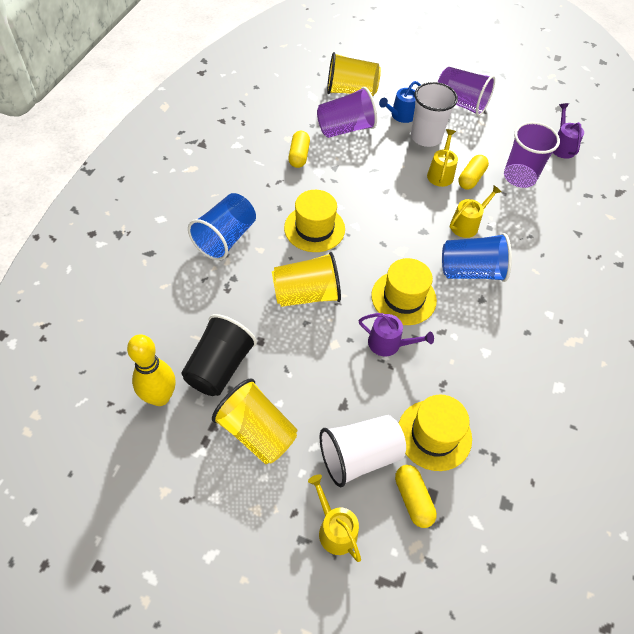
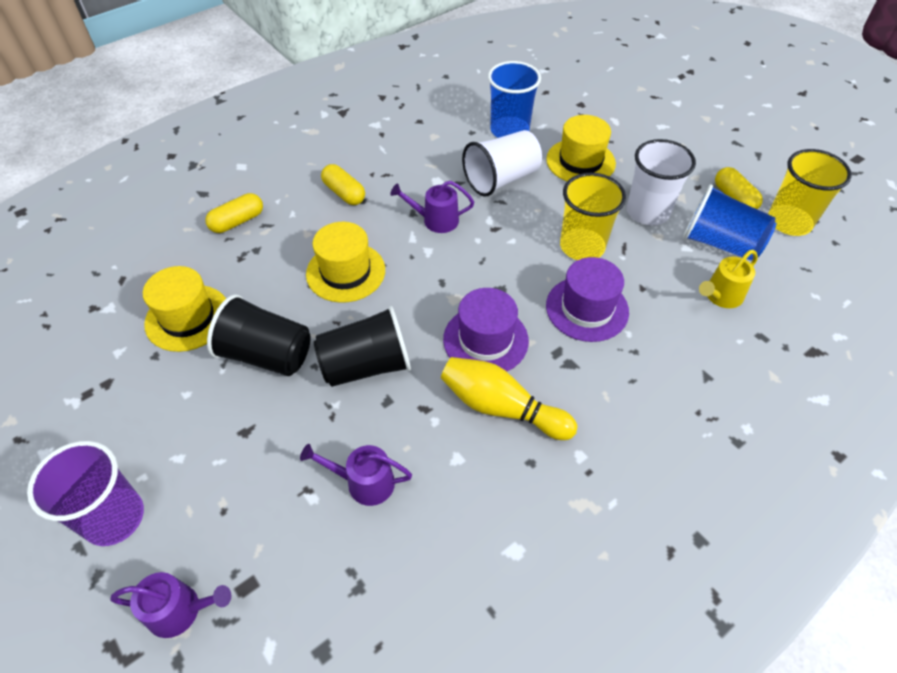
black cup: 1 -> 2
blue watering can: 1 -> 0
purple cup: 3 -> 1
purple hat: 0 -> 2
purple watering can: 2 -> 3
yellow cup: 3 -> 2
yellow watering can: 3 -> 1

